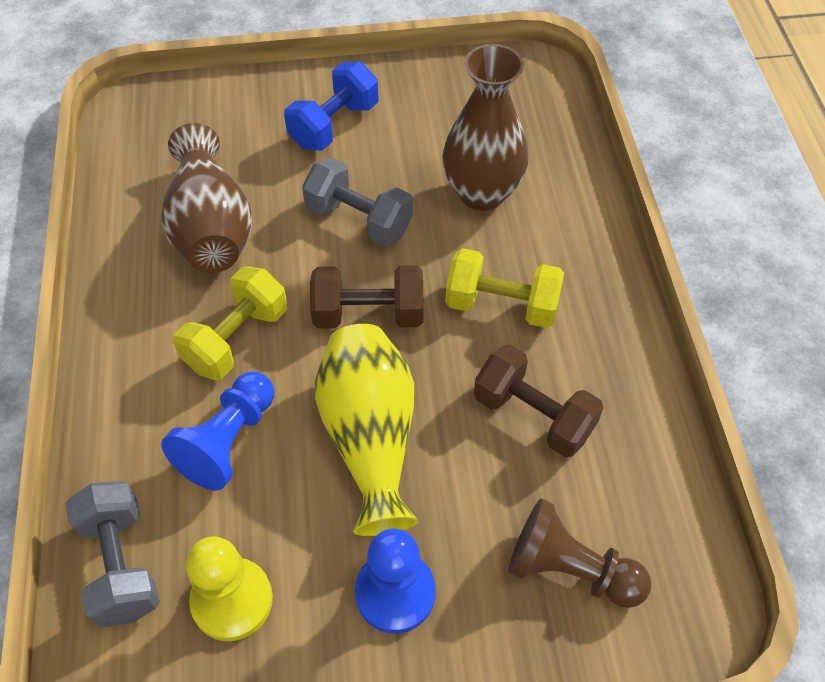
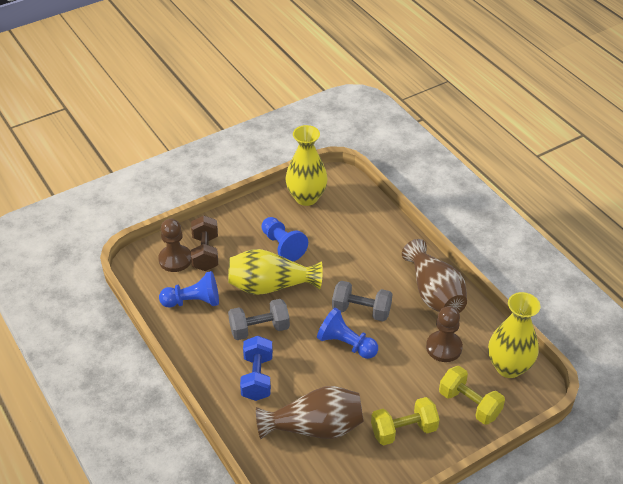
blue pawn: 2 -> 3
brown dumbbell: 2 -> 1
brown pawn: 1 -> 2
yellow pawn: 1 -> 0
yellow vase: 1 -> 3

